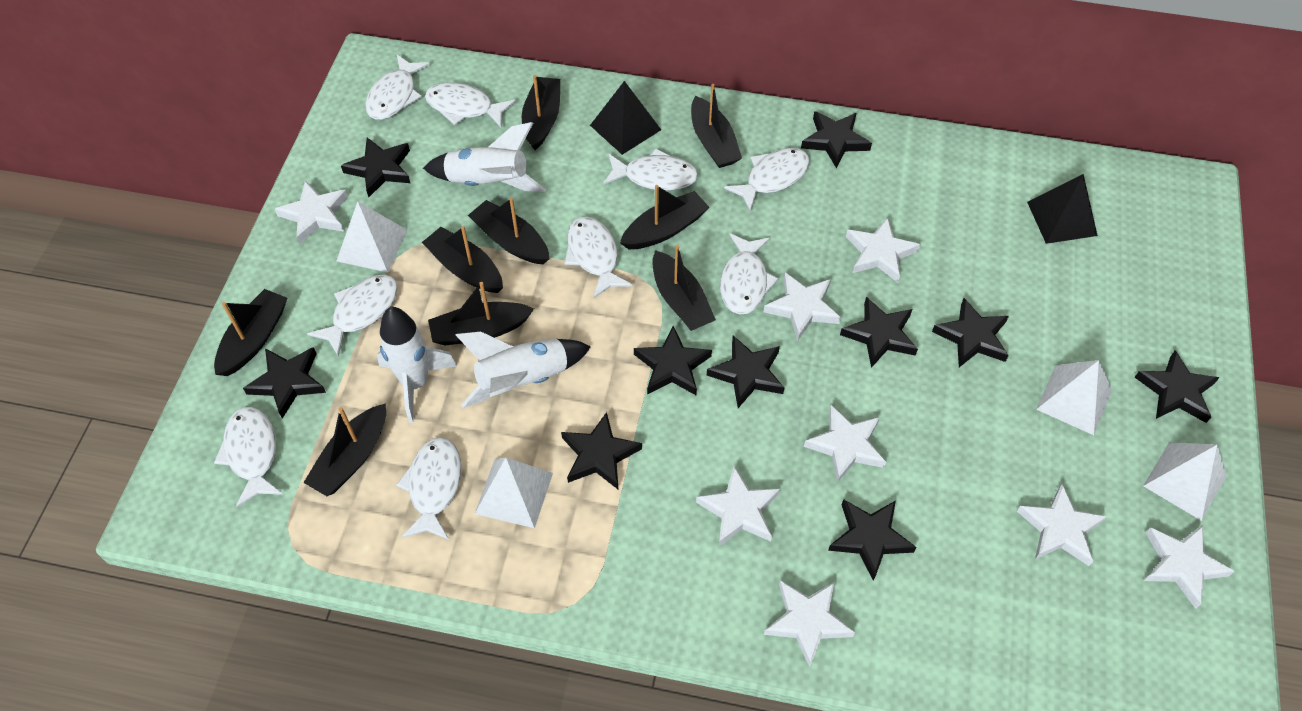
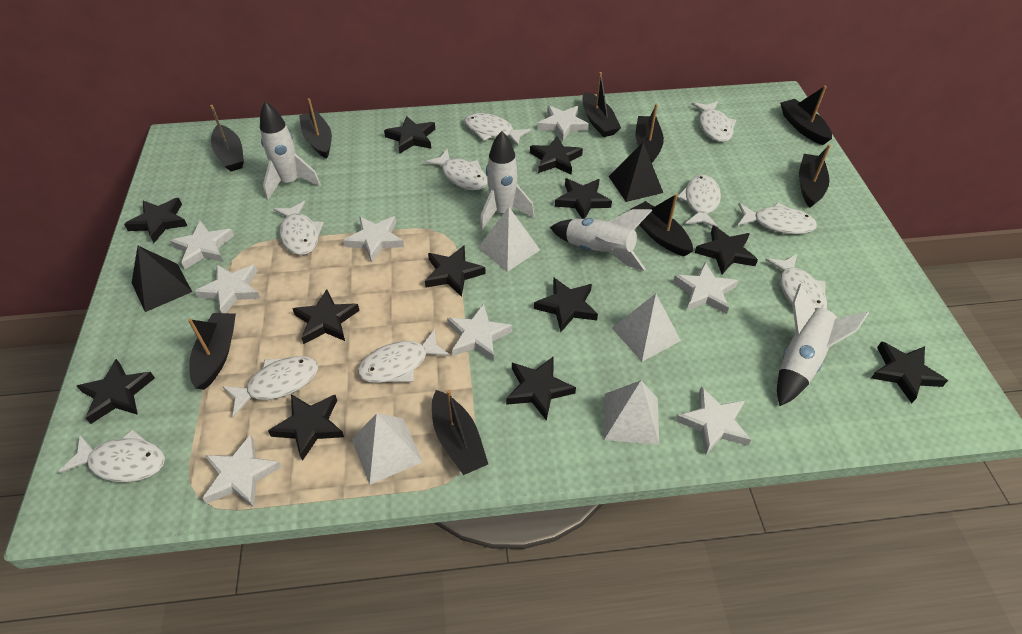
black star: 10 -> 12
white fish: 9 -> 10
white rocket: 3 -> 4

